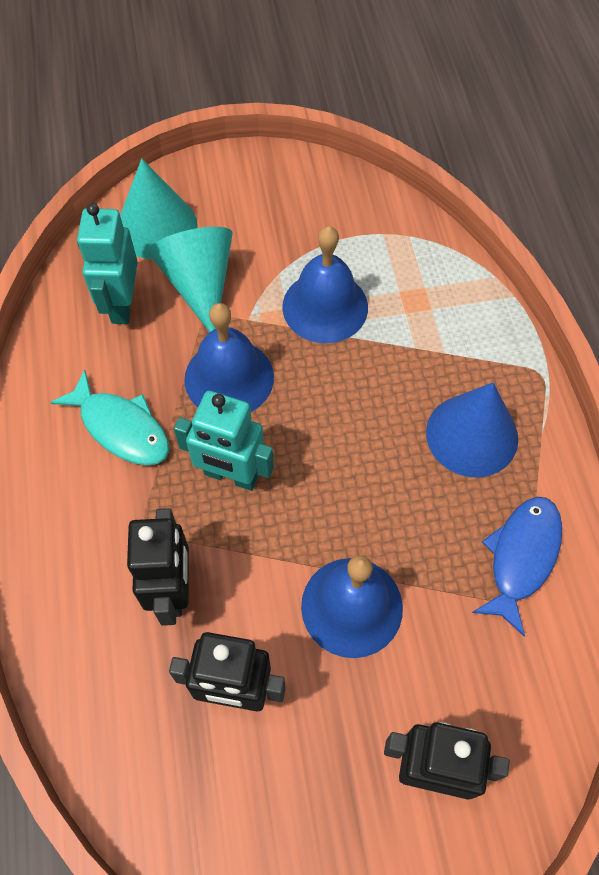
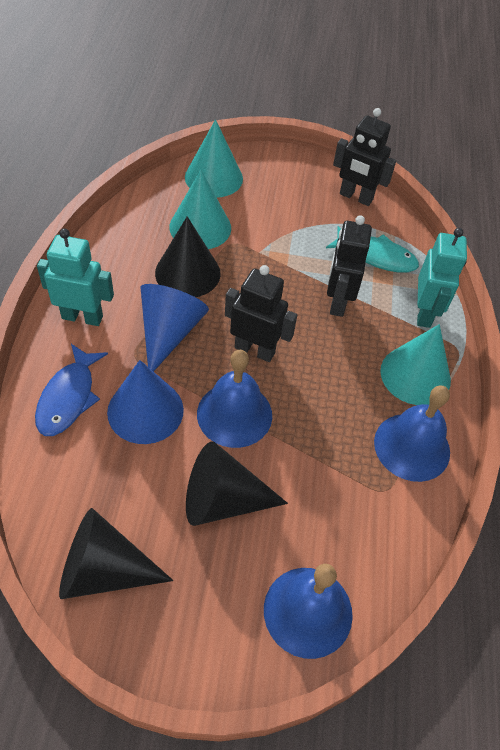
black cone: 0 -> 3
blue cone: 1 -> 2
turquoise cone: 2 -> 3

